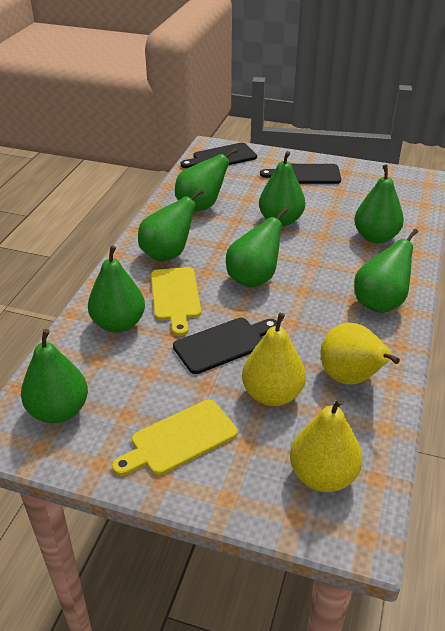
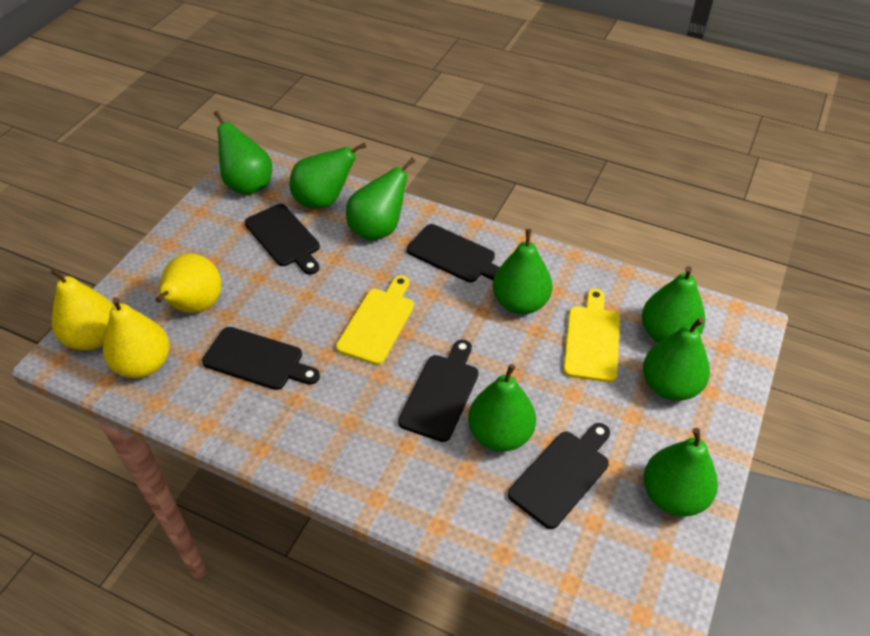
black cutting board: 3 -> 5

